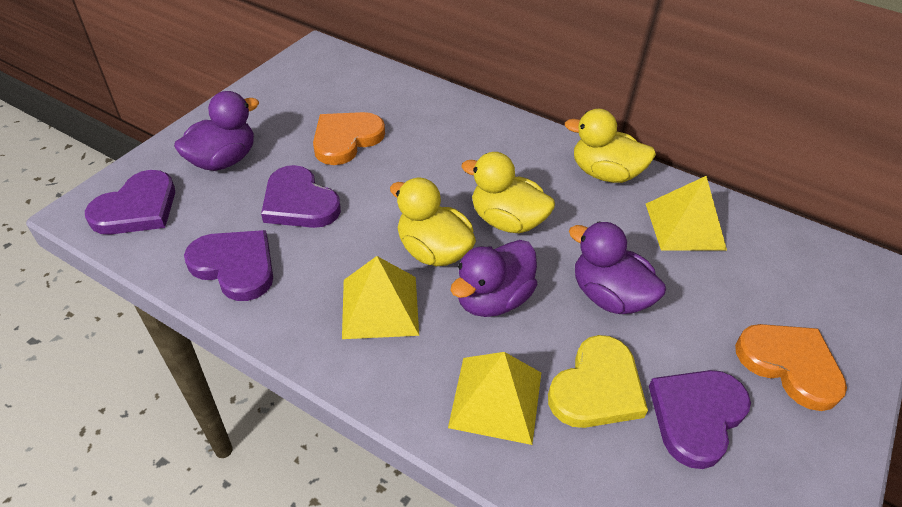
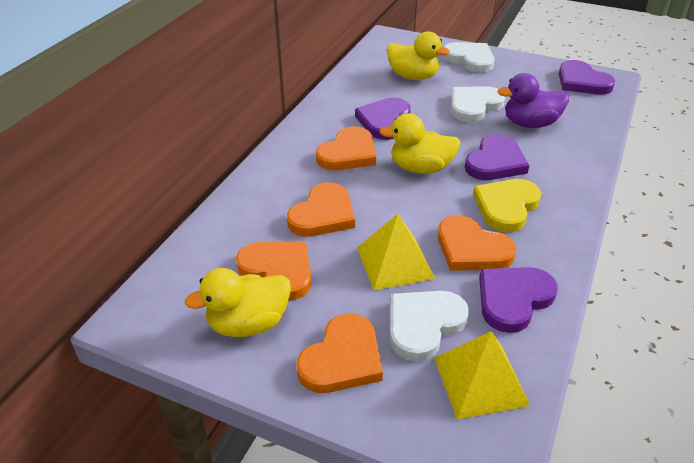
orange heart: 2 -> 5
purple duck: 3 -> 1
white heart: 0 -> 3
yellow pyramid: 3 -> 2

